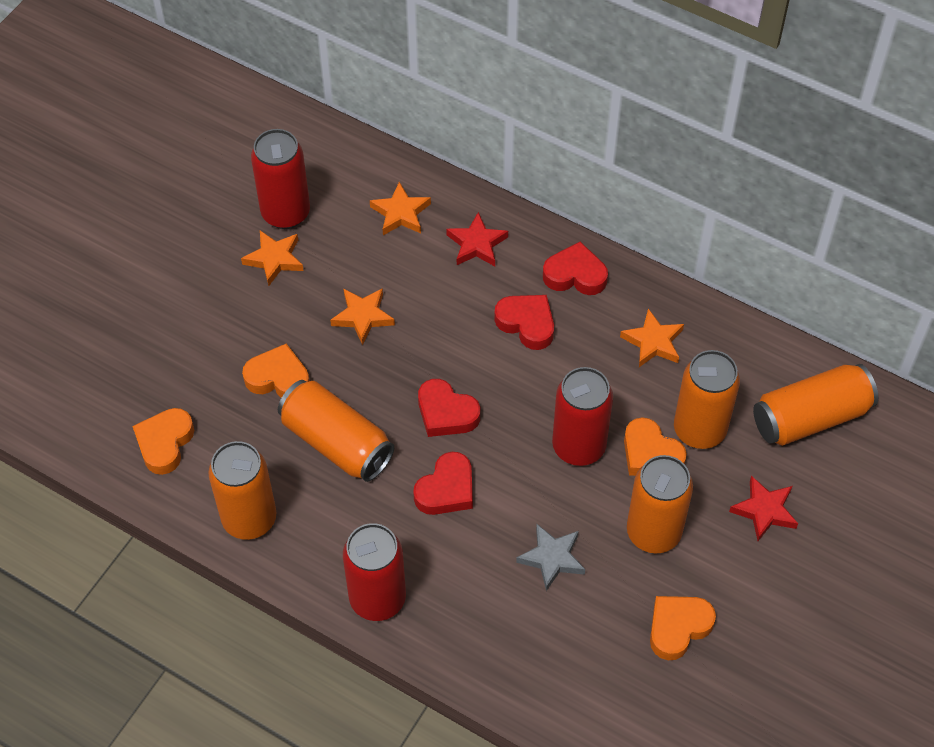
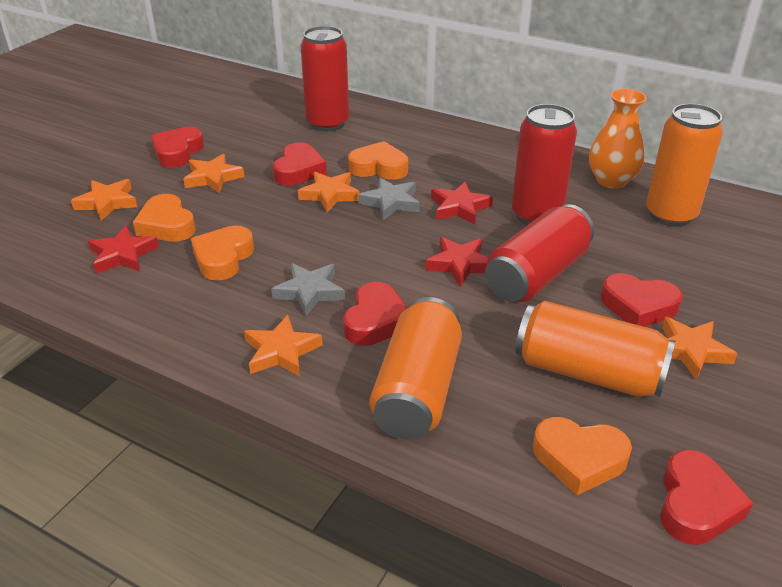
grey star: 1 -> 2
orange can: 5 -> 3
orange star: 4 -> 5
orange vase: 0 -> 1
red heart: 4 -> 5
red star: 2 -> 3

